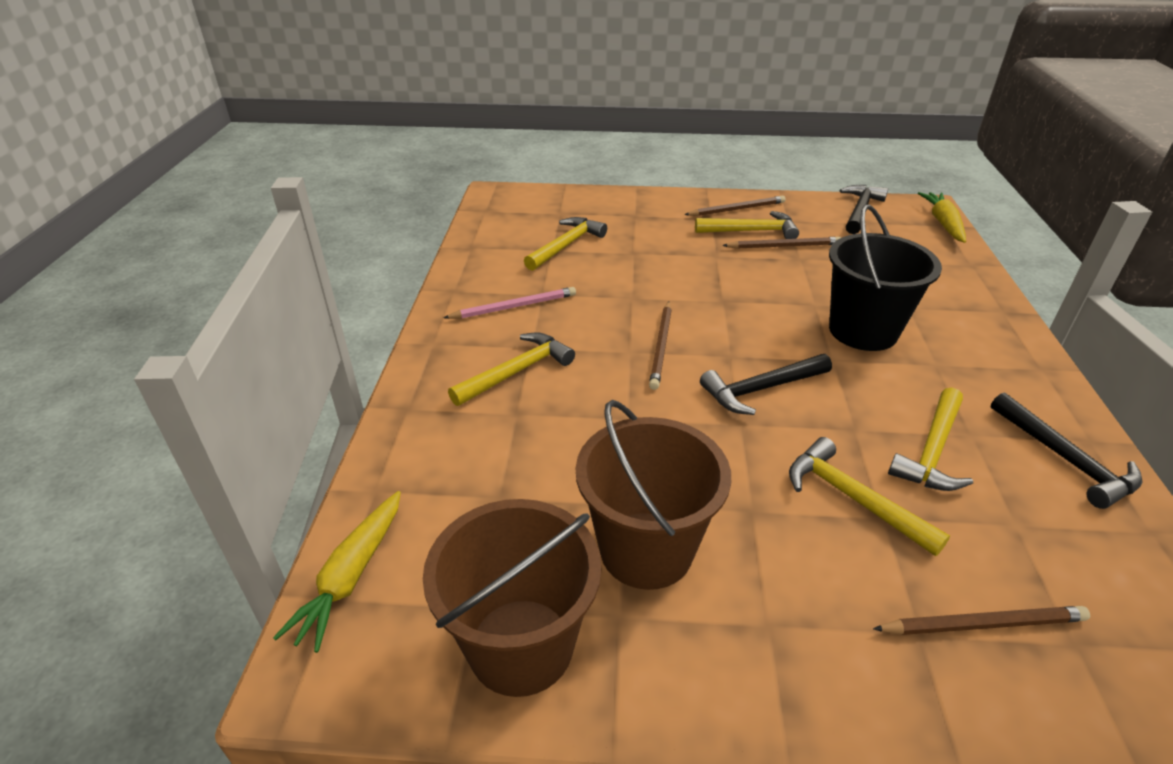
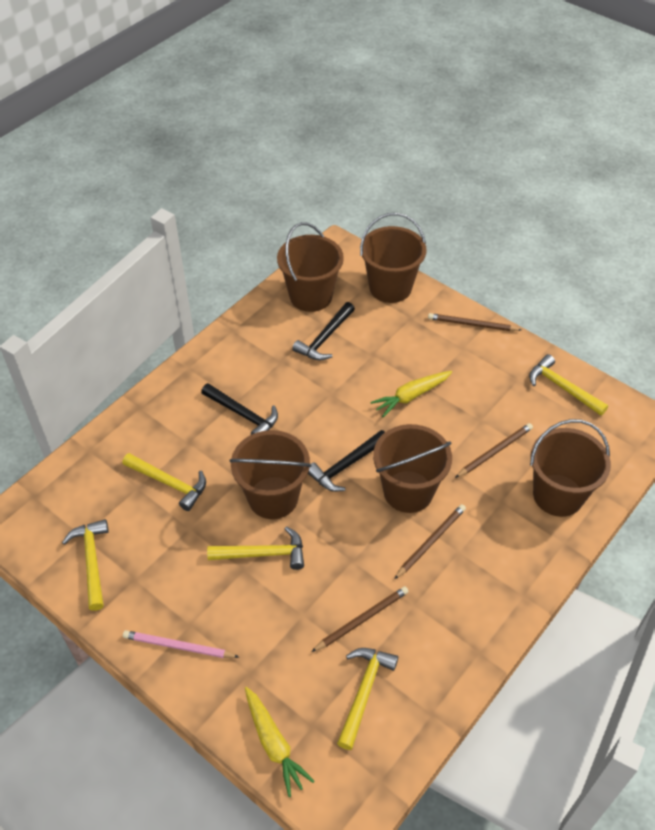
black bucket: 1 -> 0
brown bucket: 2 -> 5

